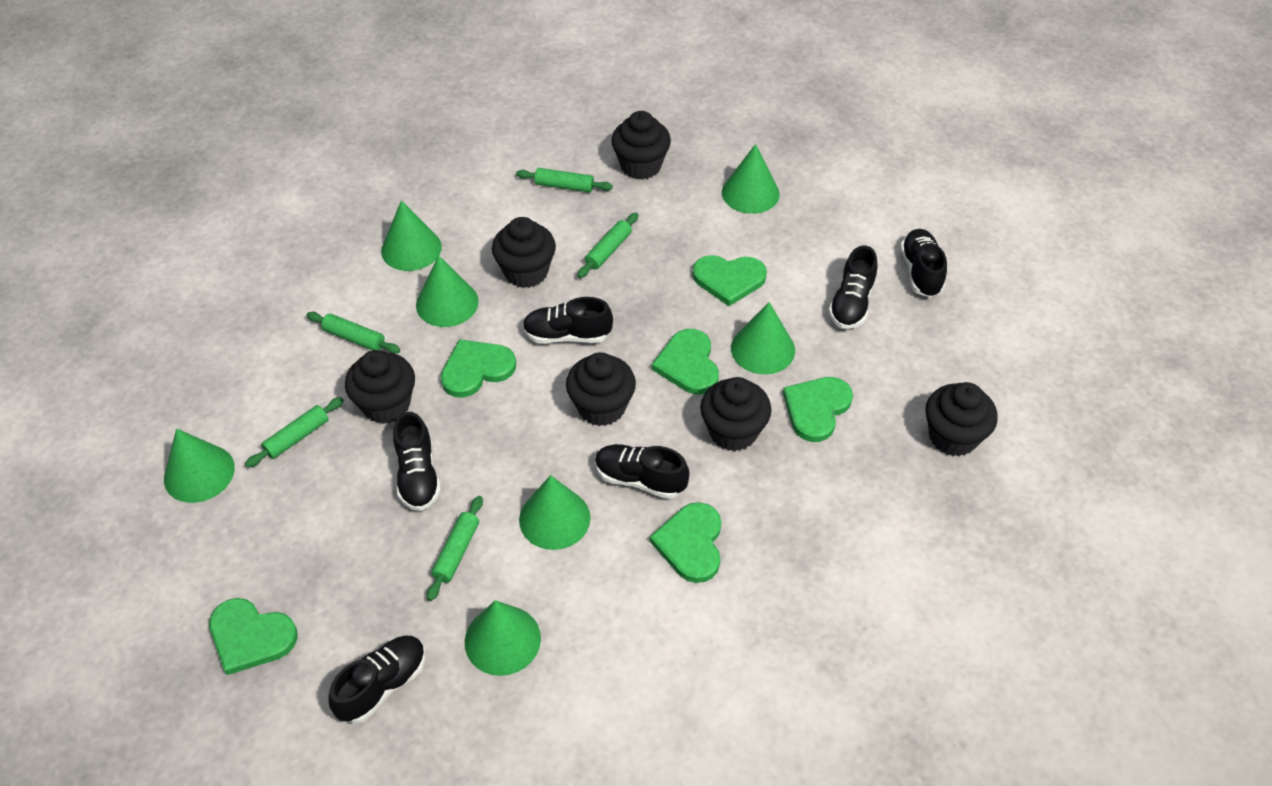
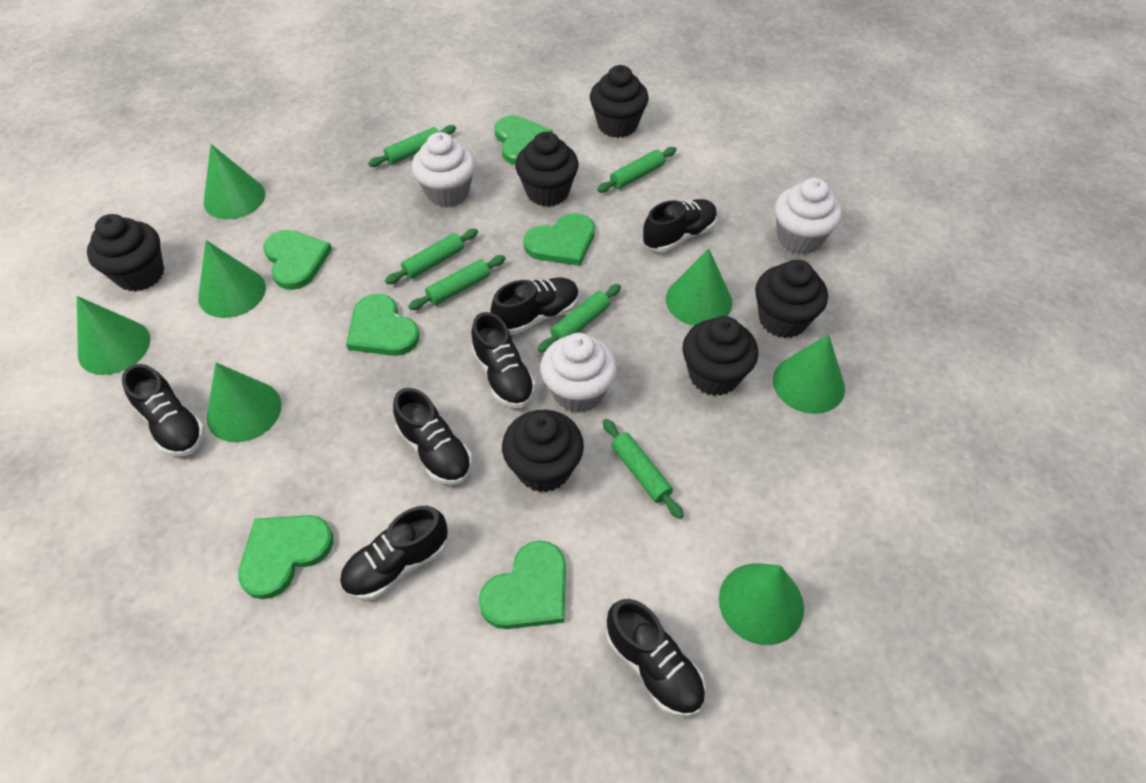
black shoe: 6 -> 7
green rolling pin: 5 -> 6
white cupcake: 0 -> 3

